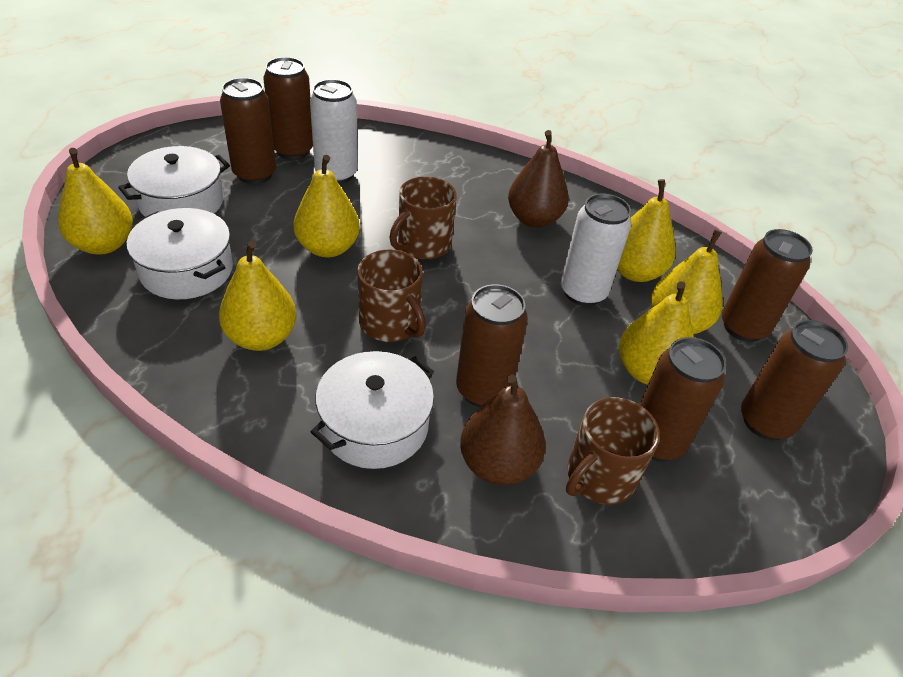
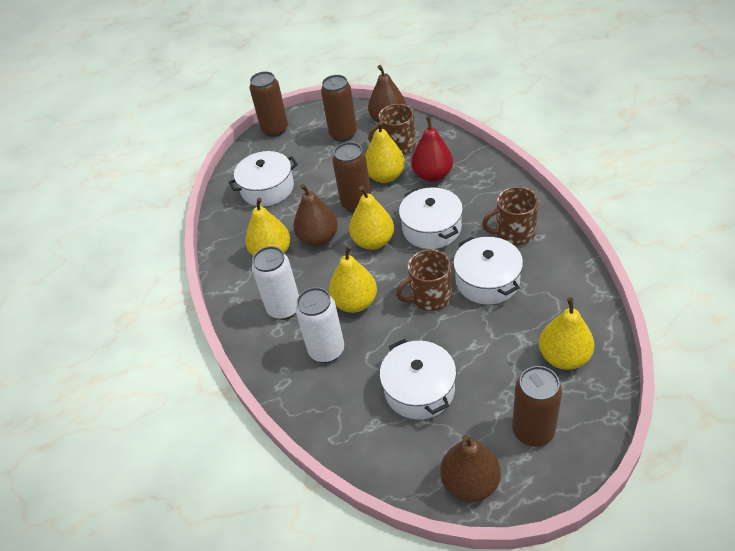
brown can: 6 -> 4
brown pear: 2 -> 3
red pear: 0 -> 1
white pot: 3 -> 4
yellow pear: 6 -> 5

